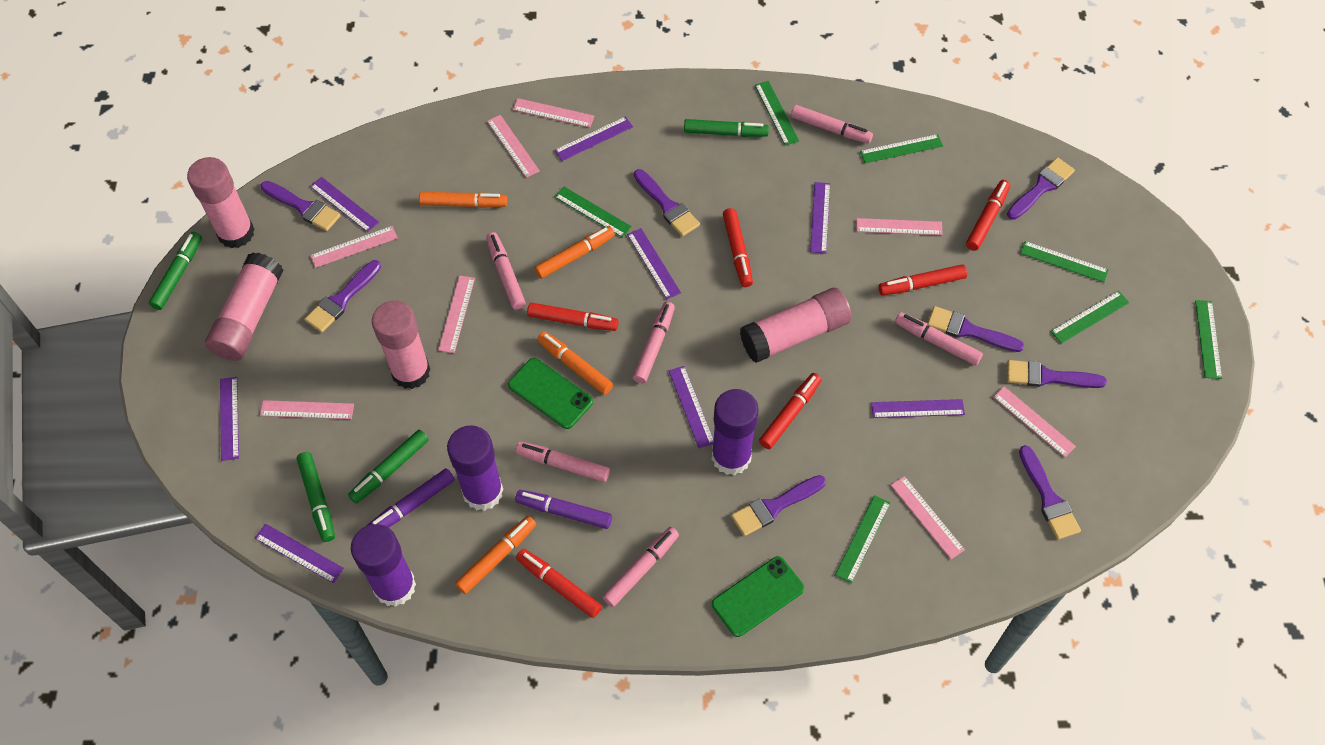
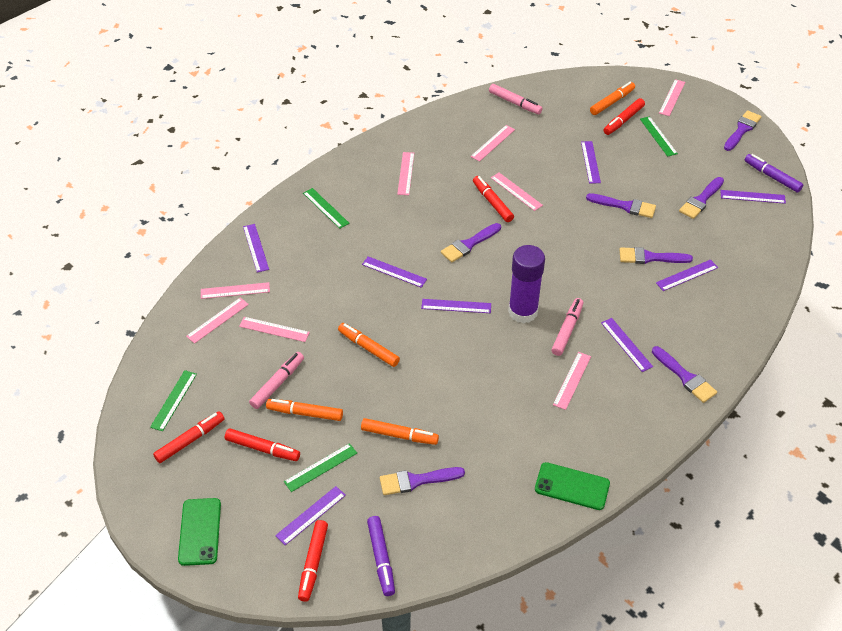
green marker: 4 -> 0
green ruler: 7 -> 4
pink glue stick: 4 -> 0
pink marker: 6 -> 3
purple brush: 8 -> 7
purple glue stick: 3 -> 1
red marker: 6 -> 5

